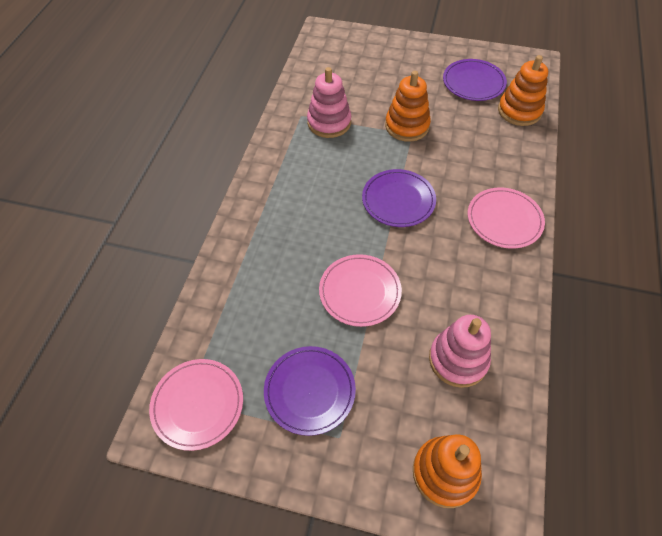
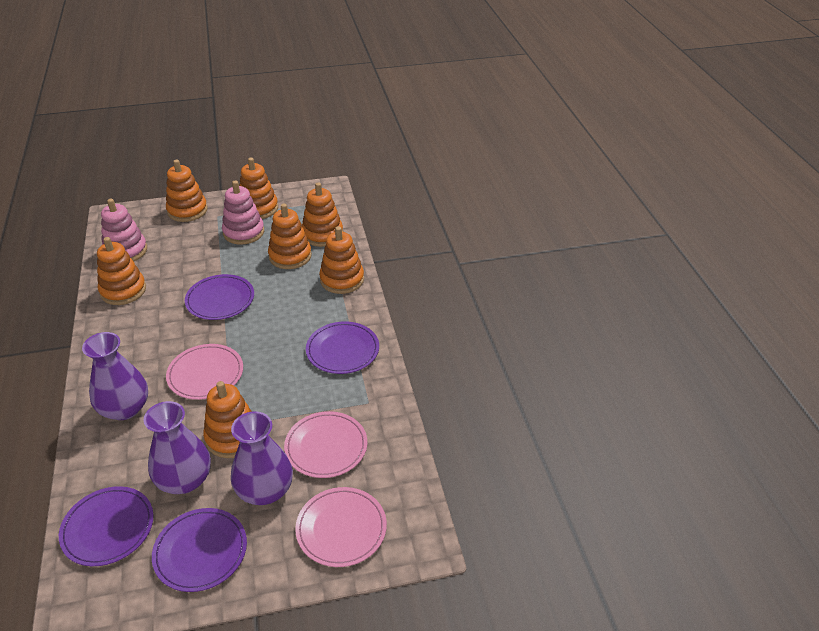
orange stacking toy: 3 -> 7
purple plate: 3 -> 4
purple vase: 0 -> 3

